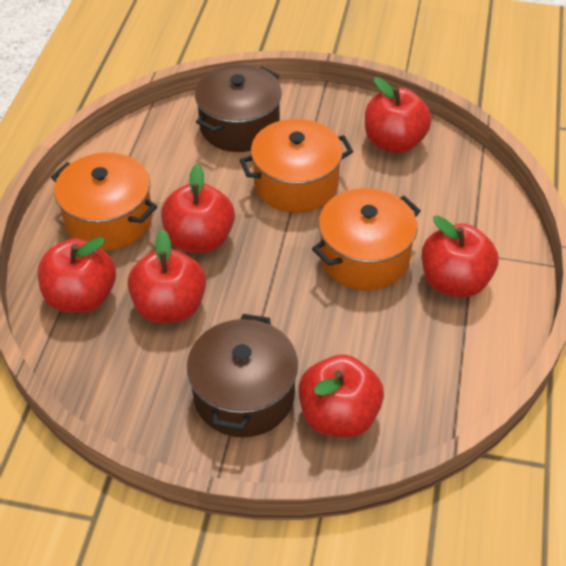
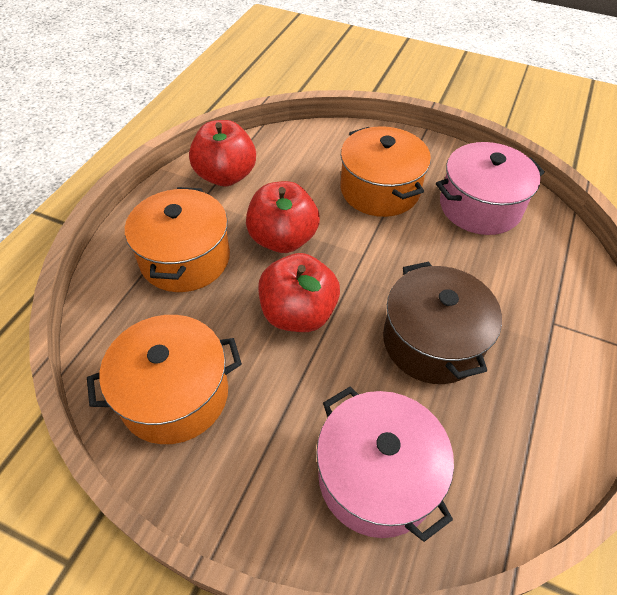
brown pot: 2 -> 1
pink pot: 0 -> 2
red apple: 6 -> 3

